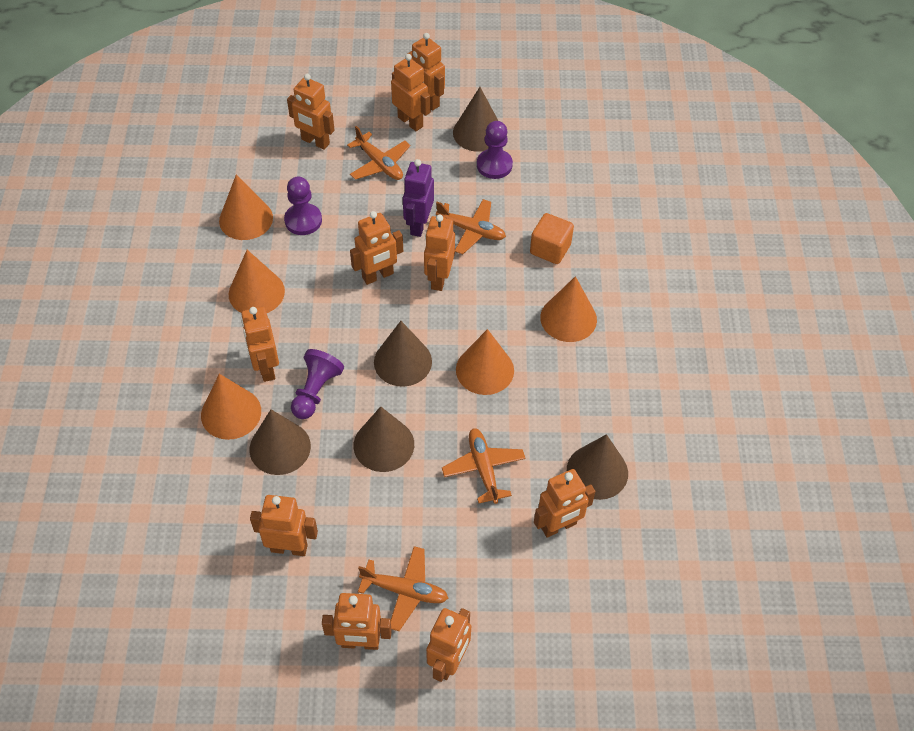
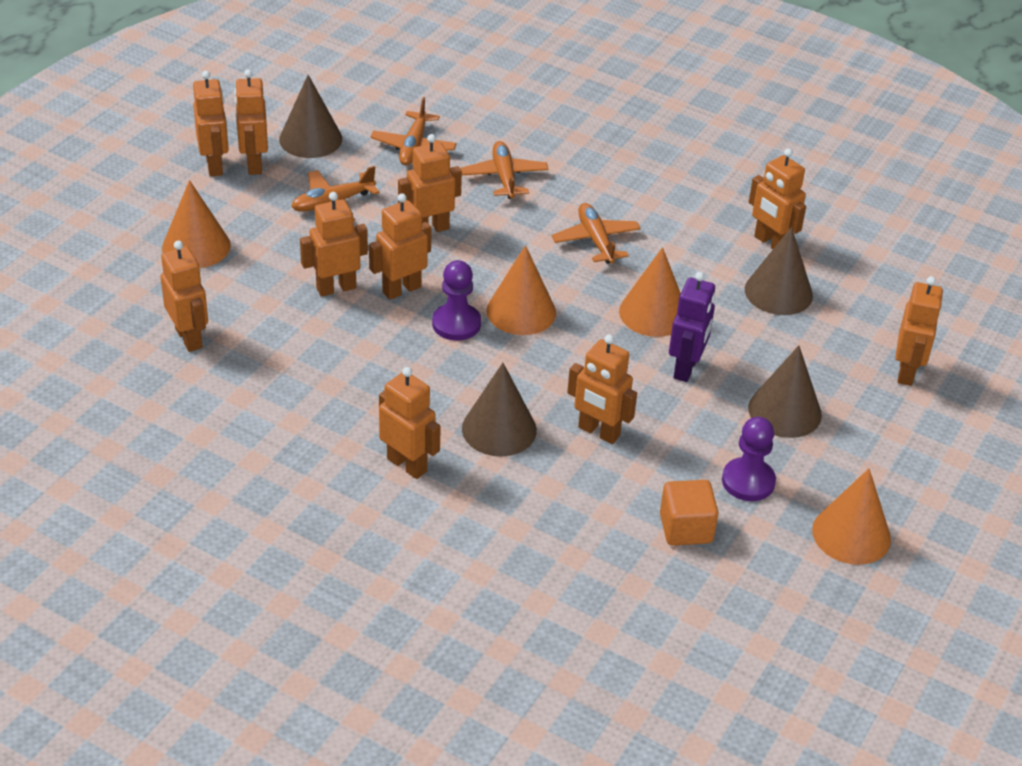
brown cone: 5 -> 4
orange cone: 5 -> 4
purple pawn: 3 -> 2

